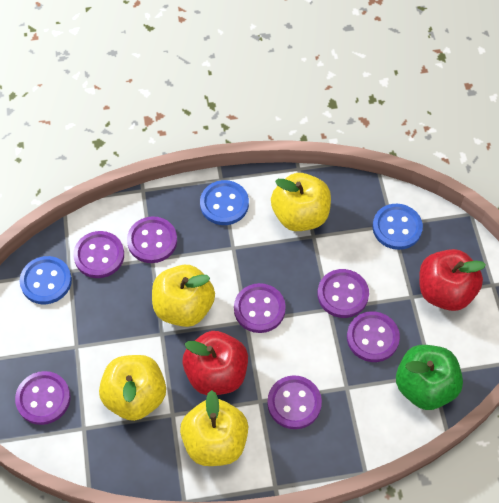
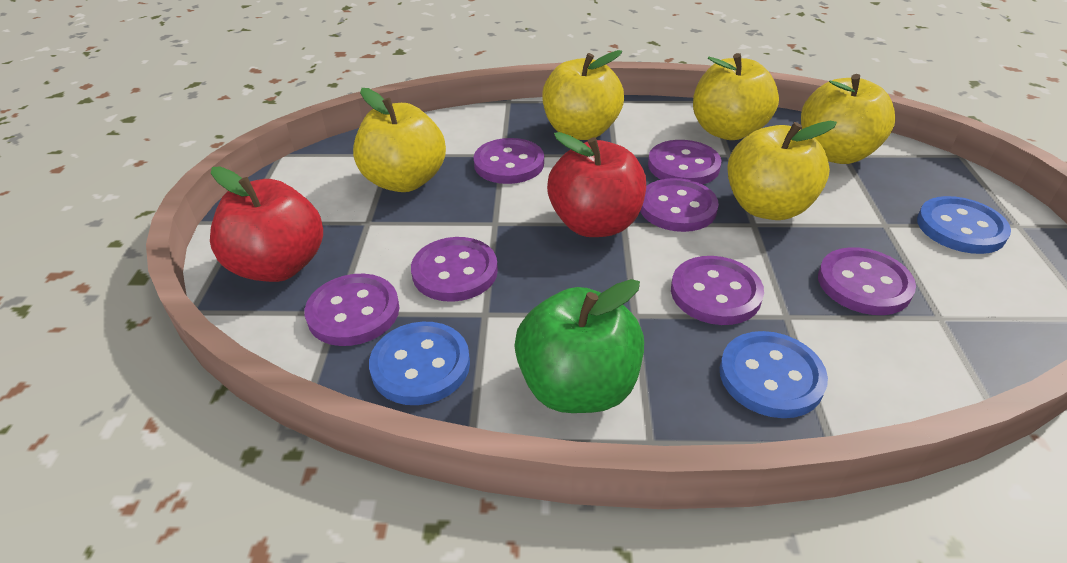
yellow apple: 4 -> 5

